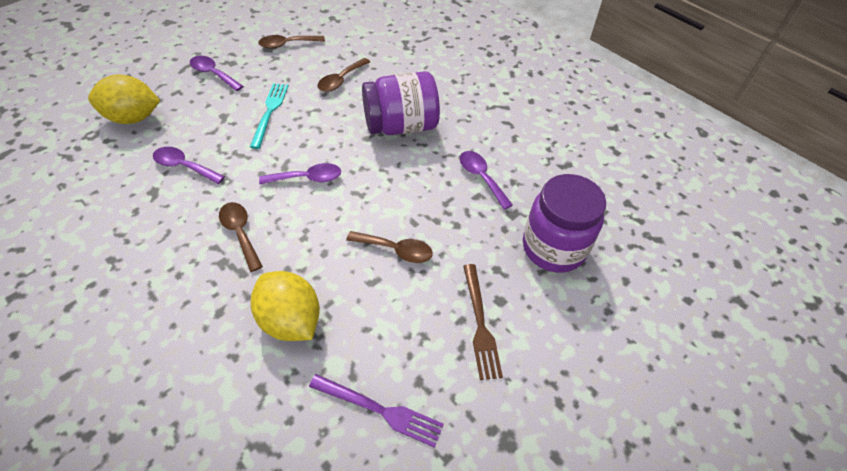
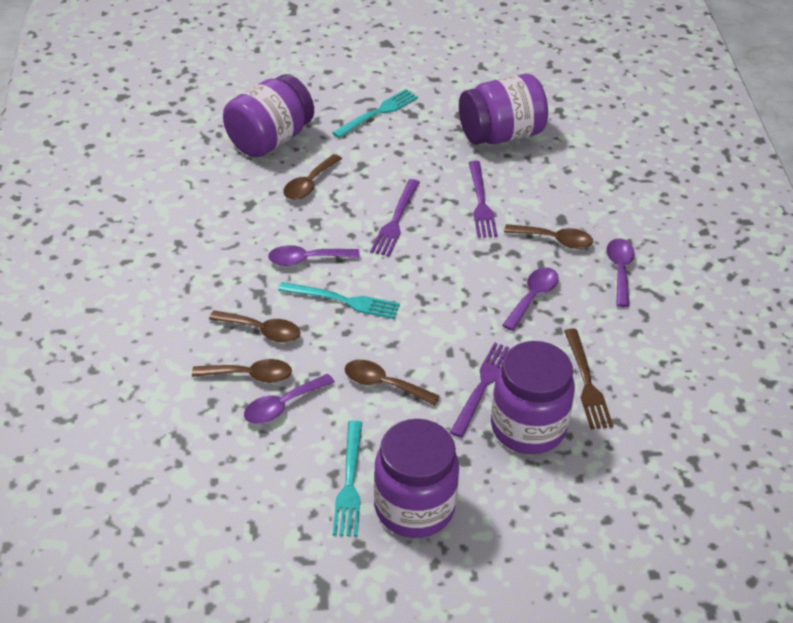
brown spoon: 4 -> 5
purple fork: 1 -> 3
purple jar: 2 -> 4
turquoise fork: 1 -> 3
yellow lemon: 2 -> 0

